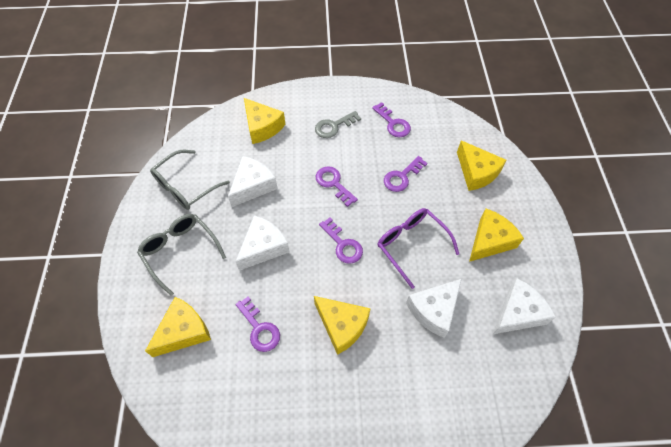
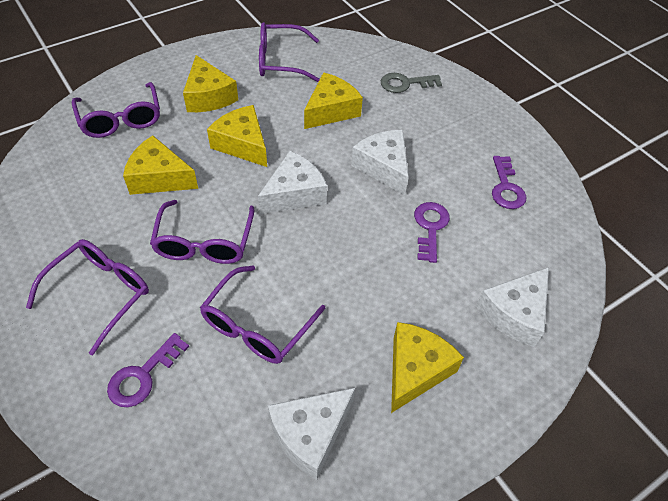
grey glasses: 2 -> 0
purple glasses: 1 -> 5
purple key: 5 -> 3

